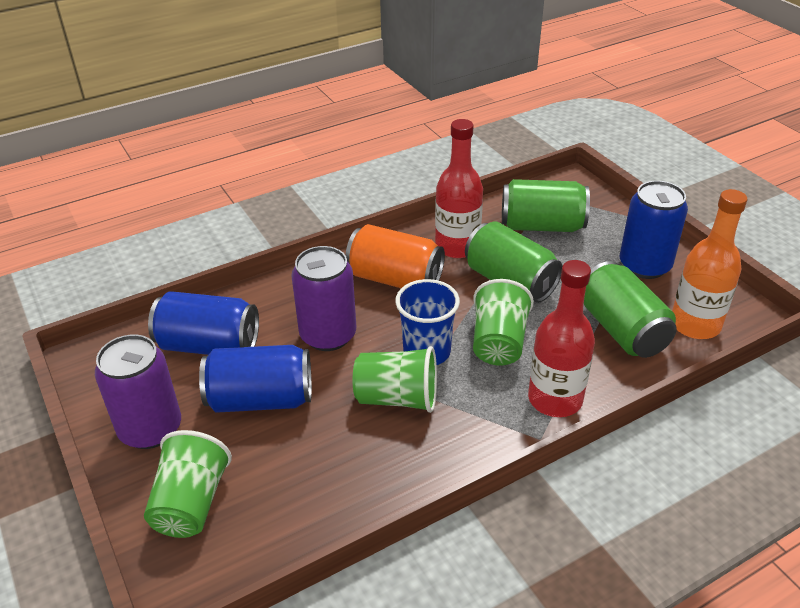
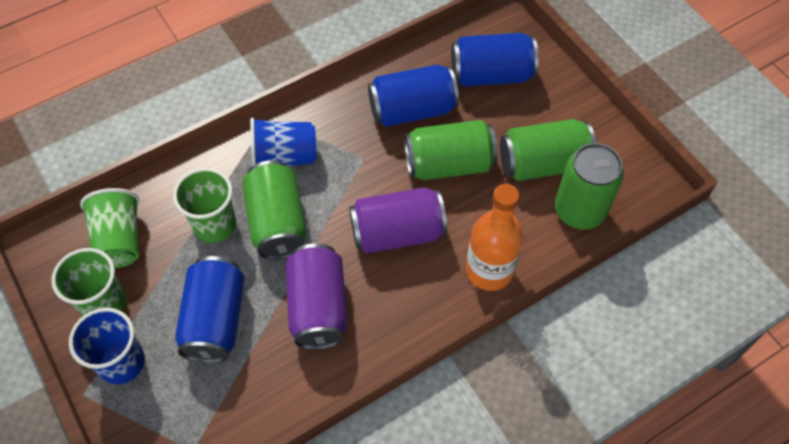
blue cup: 1 -> 2
green can: 3 -> 4
orange can: 1 -> 0
red bottle: 2 -> 0

